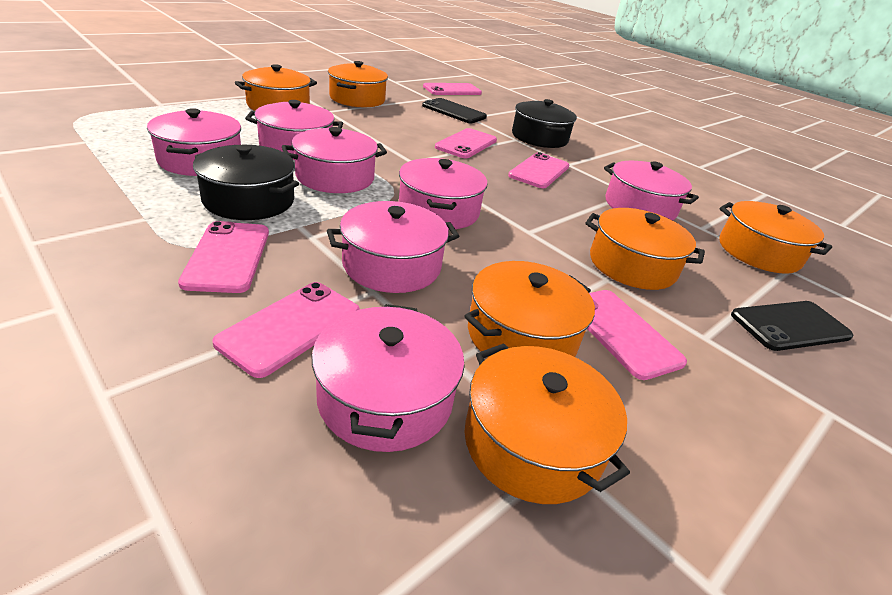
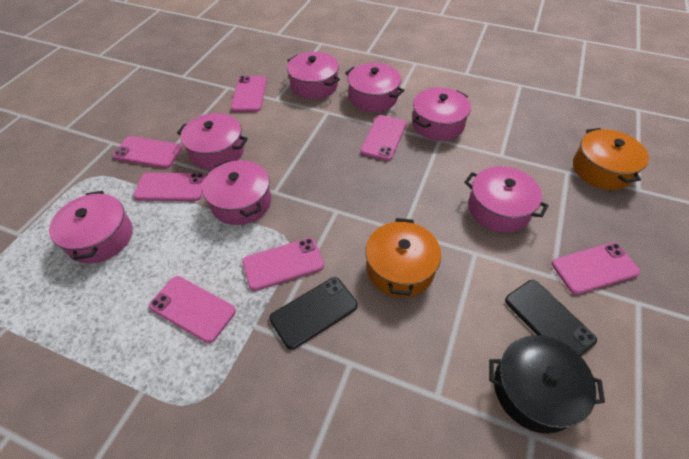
black pot: 2 -> 1
orange pot: 6 -> 2
pink phone: 6 -> 7

